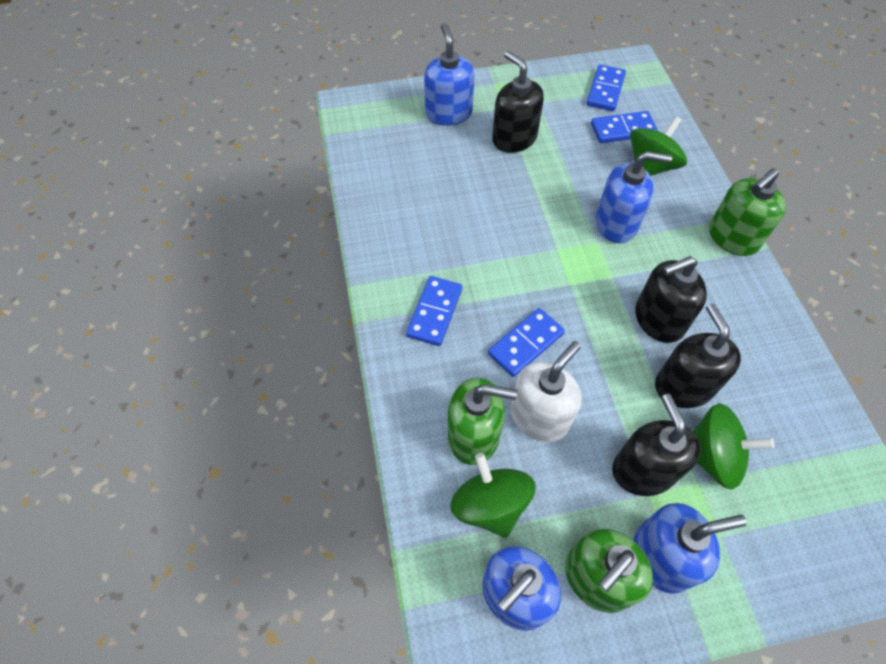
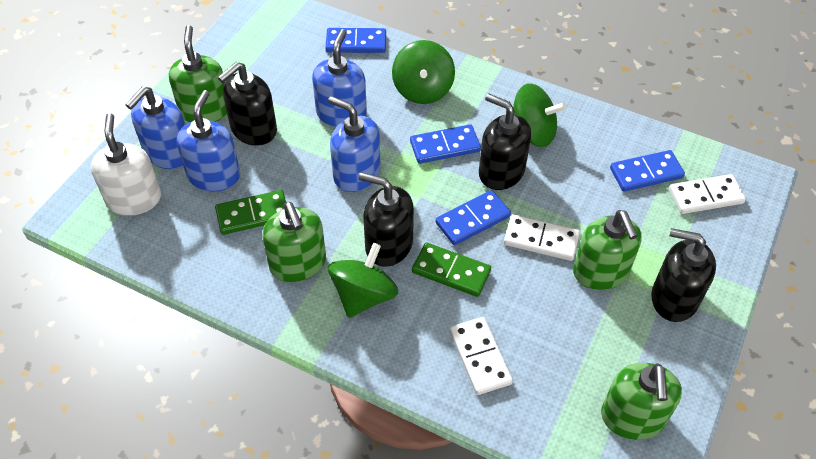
green domino: 0 -> 2
green soap dispenser: 3 -> 4
white domino: 0 -> 3

